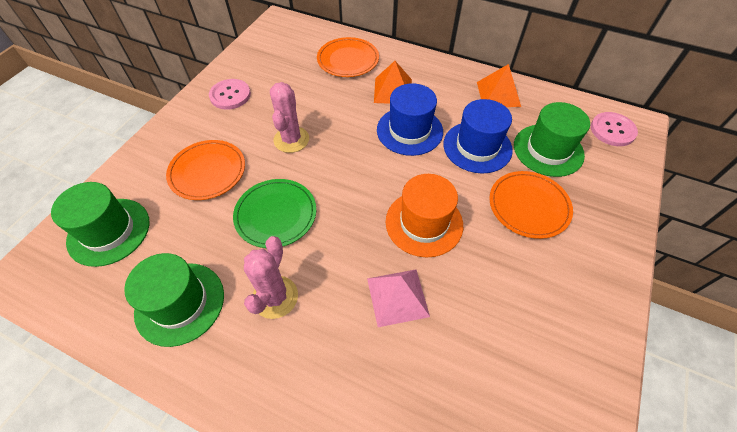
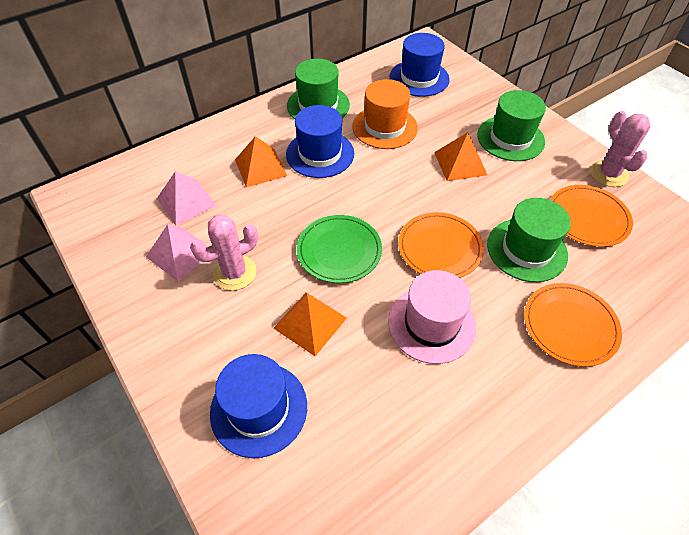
blue hat: 2 -> 3
orange pyramid: 2 -> 3
pink button: 2 -> 0
pink hat: 0 -> 1
pink pyramid: 1 -> 2

